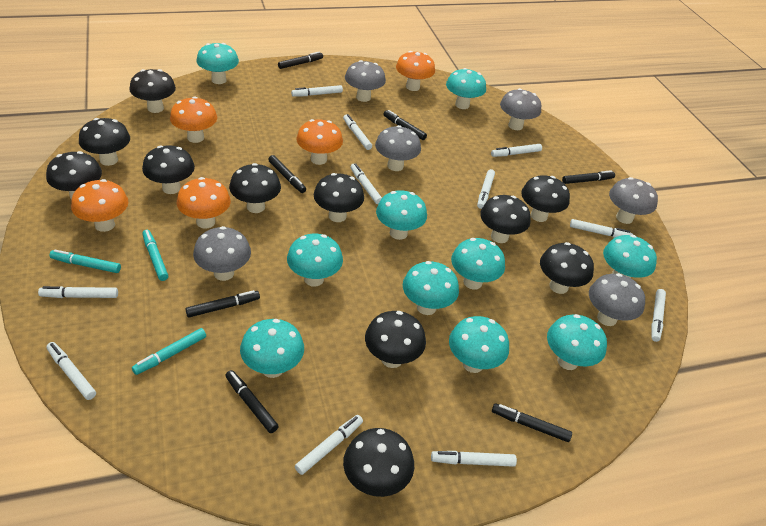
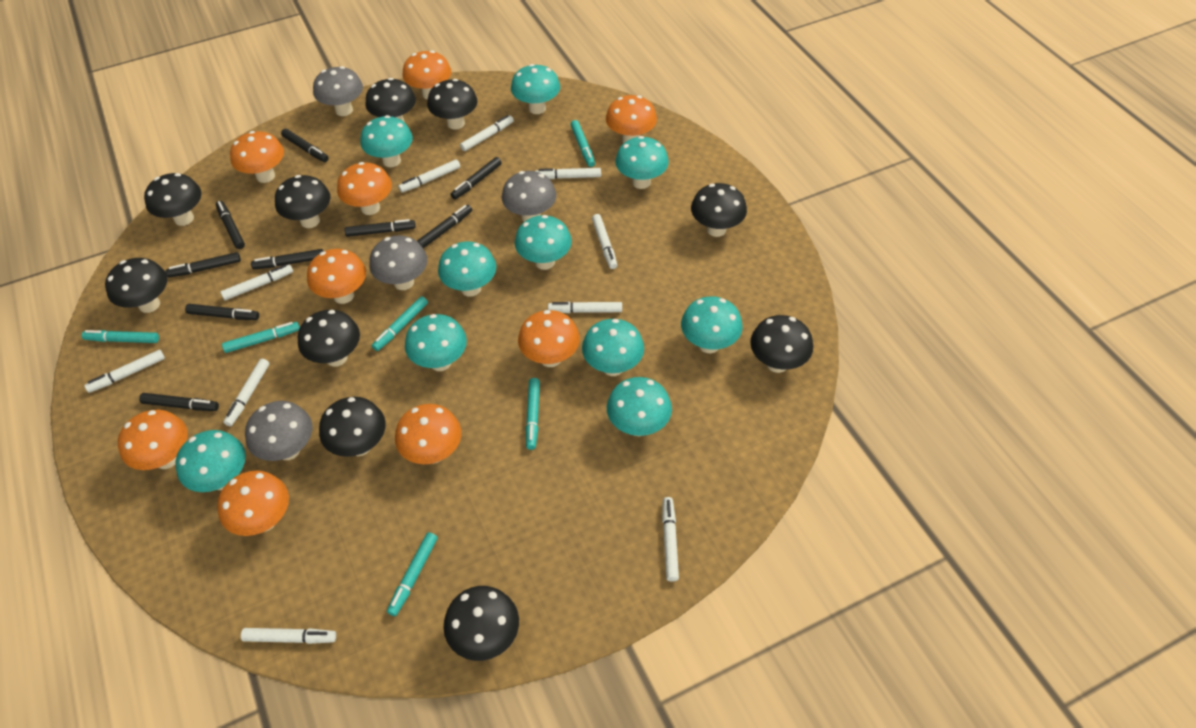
black marker: 7 -> 9
black mushroom: 11 -> 10
grey mushroom: 6 -> 4
orange mushroom: 5 -> 9
turquoise marker: 3 -> 6
white marker: 11 -> 10

